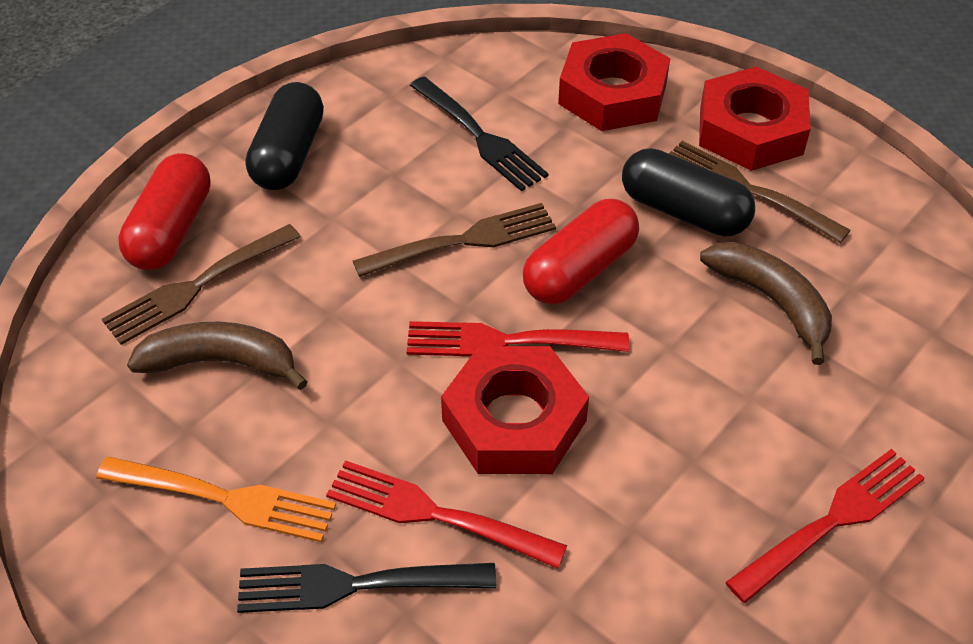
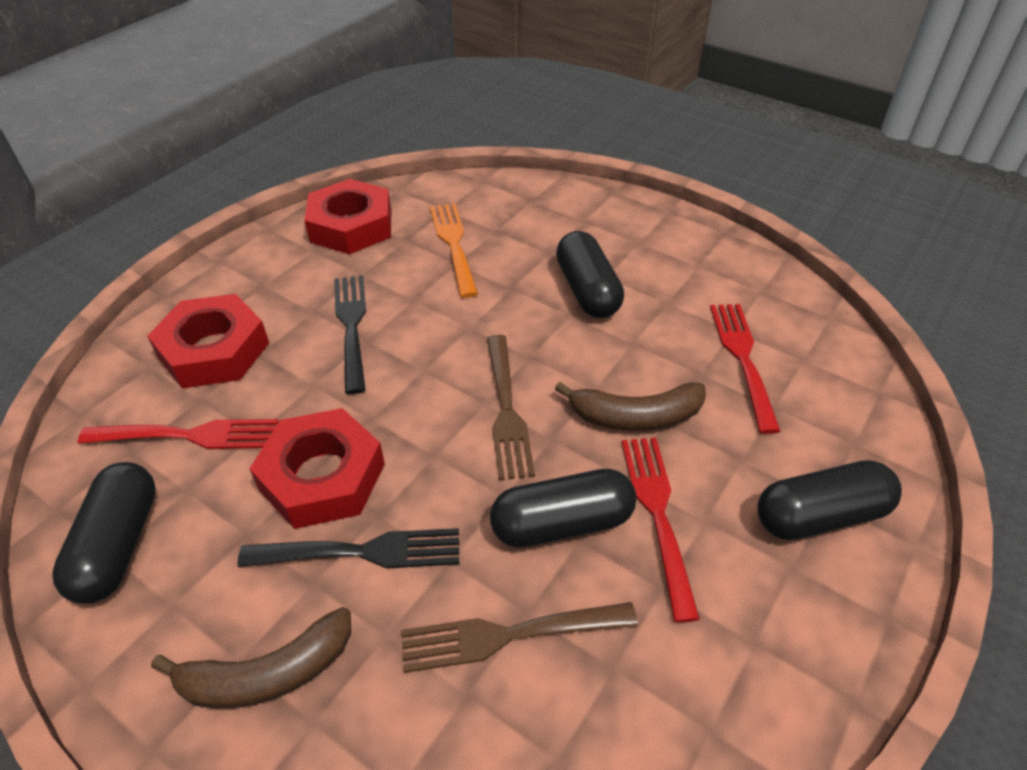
black capsule: 2 -> 4
brown fork: 3 -> 2
red capsule: 2 -> 0

